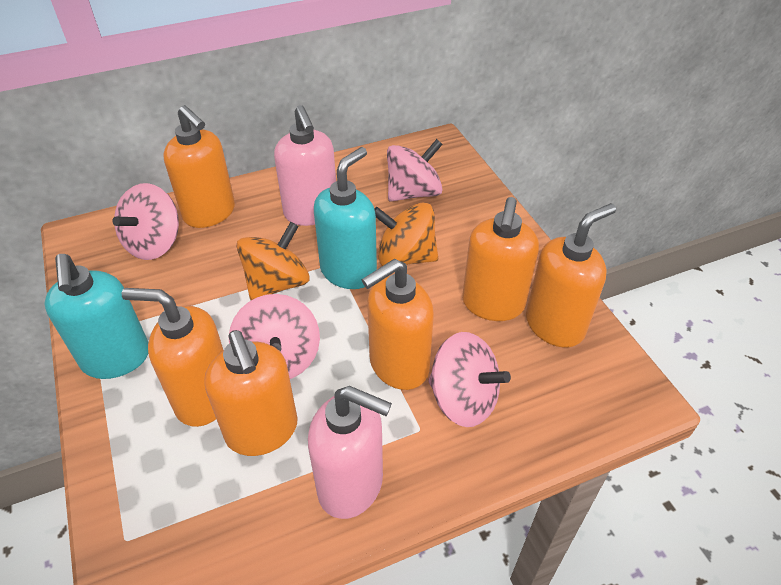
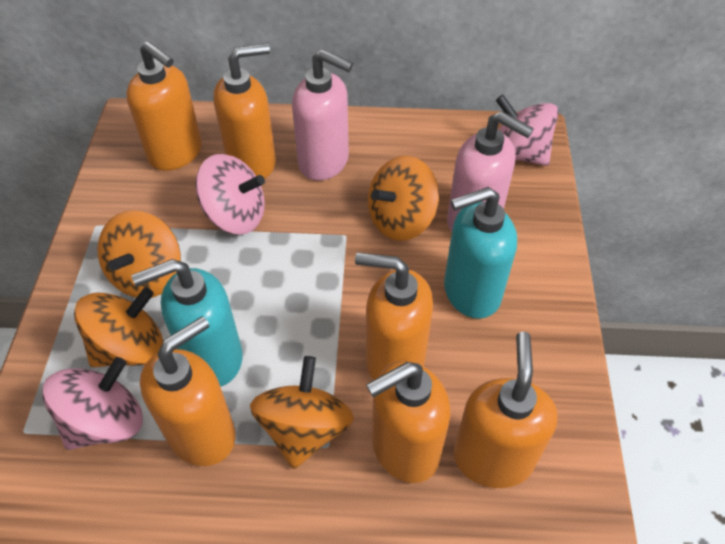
orange spinning top: 2 -> 4
pink spinning top: 4 -> 3

